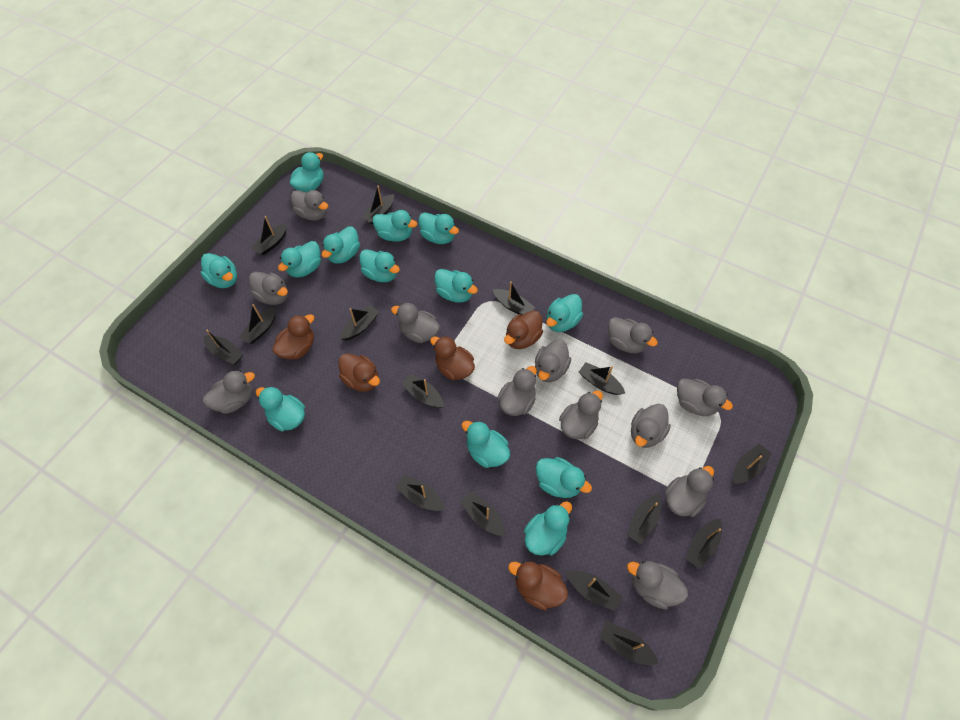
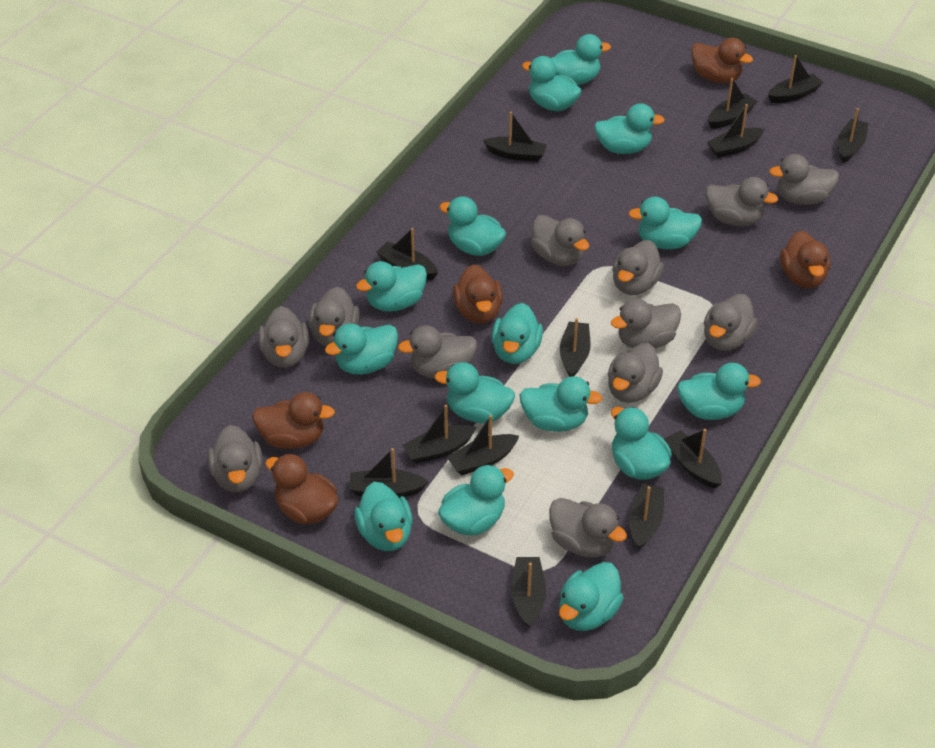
black boat: 15 -> 13
turquoise duck: 13 -> 15

